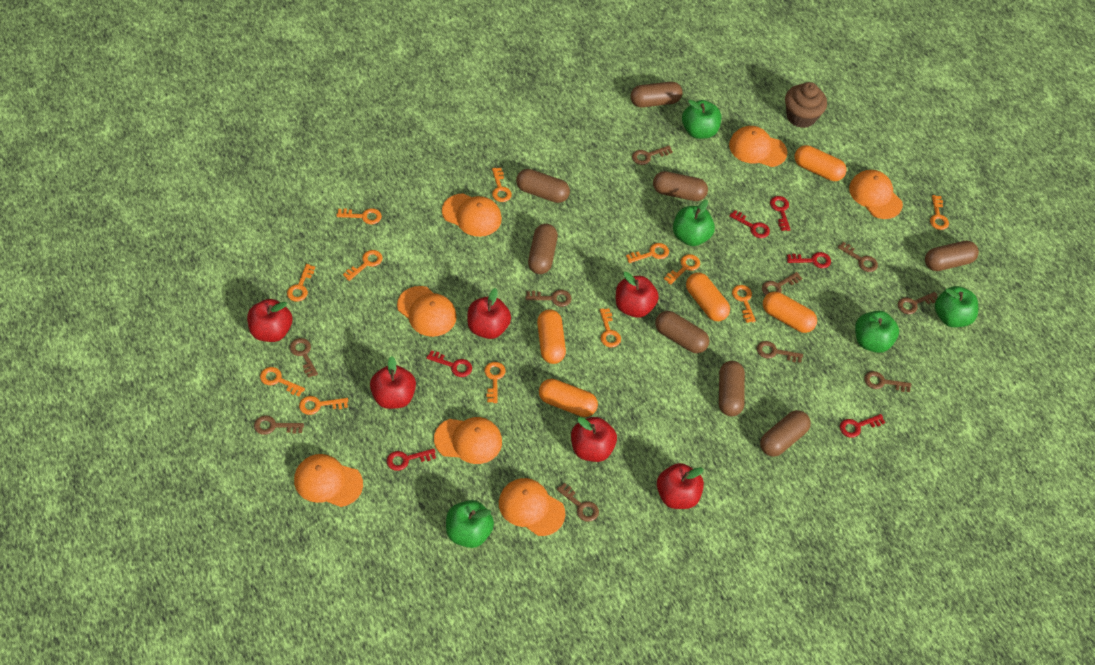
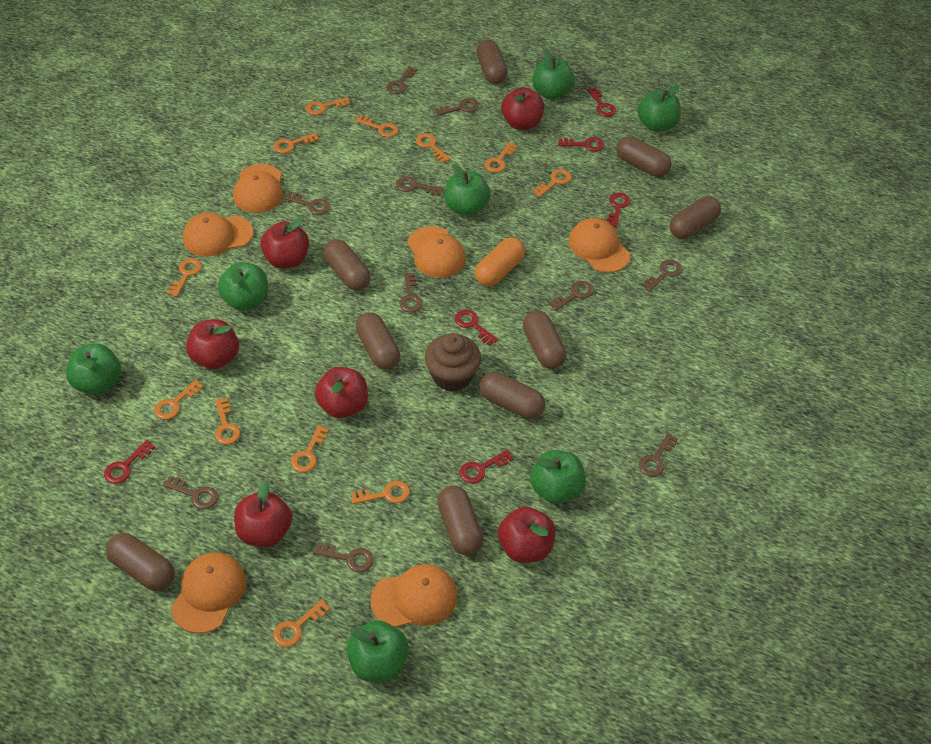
brown capsule: 8 -> 9
green apple: 5 -> 7
orange cap: 7 -> 6
orange capsule: 5 -> 1

